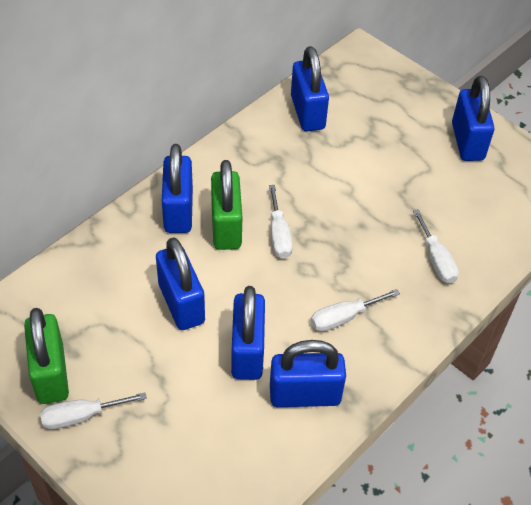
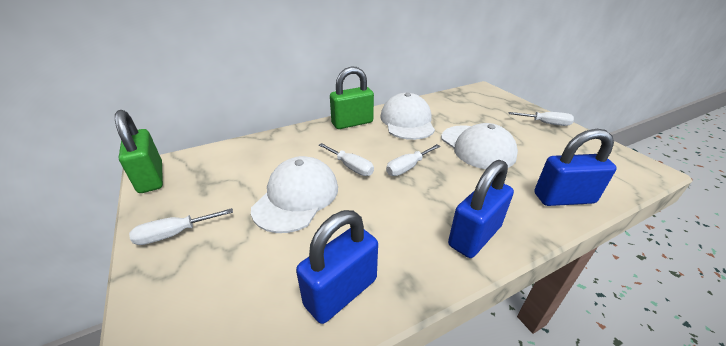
blue padlock: 6 -> 3
white cap: 0 -> 3

